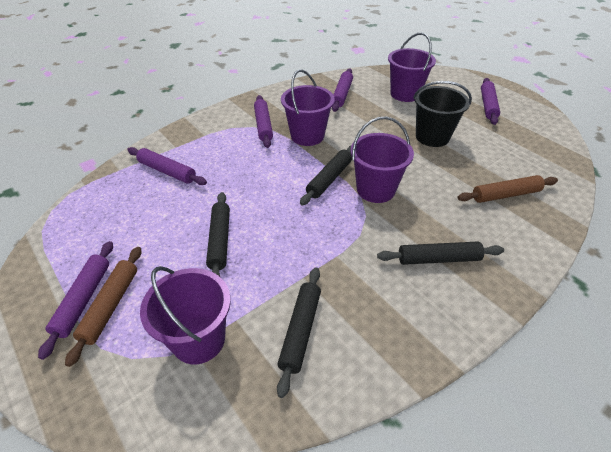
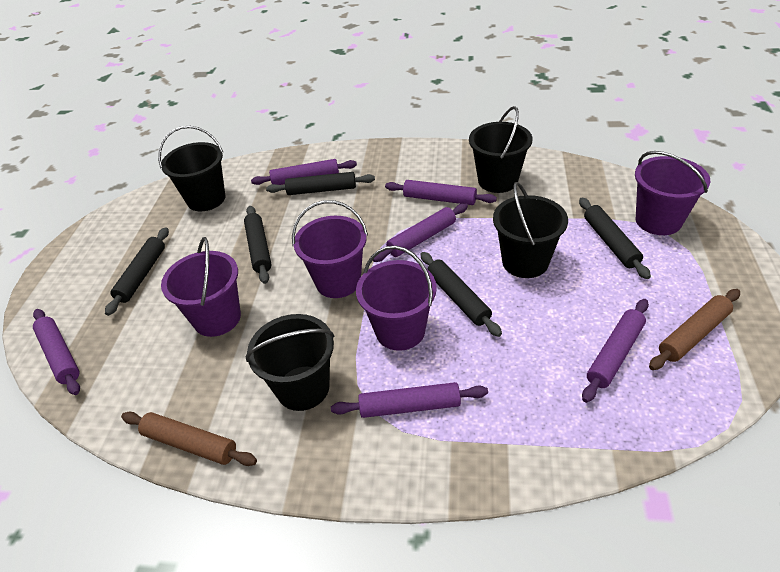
black bucket: 1 -> 4
black rolling pin: 4 -> 5
purple rolling pin: 5 -> 6

